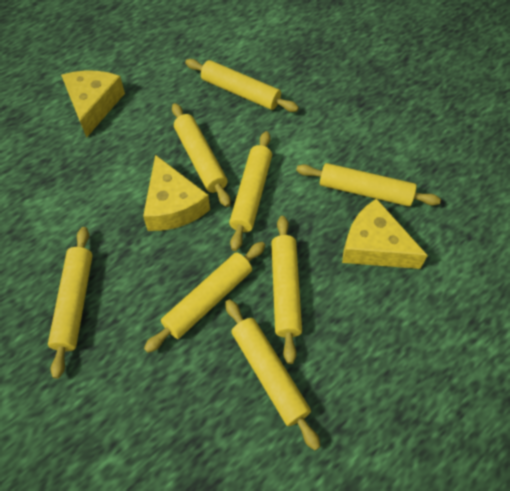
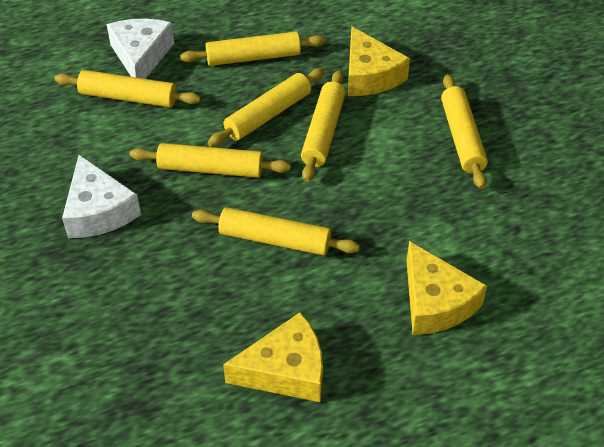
white cheese: 0 -> 2
yellow rolling pin: 8 -> 7

